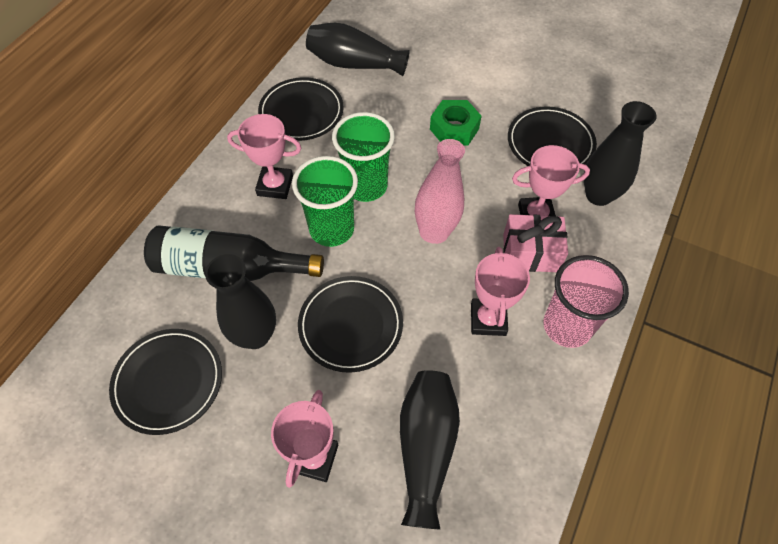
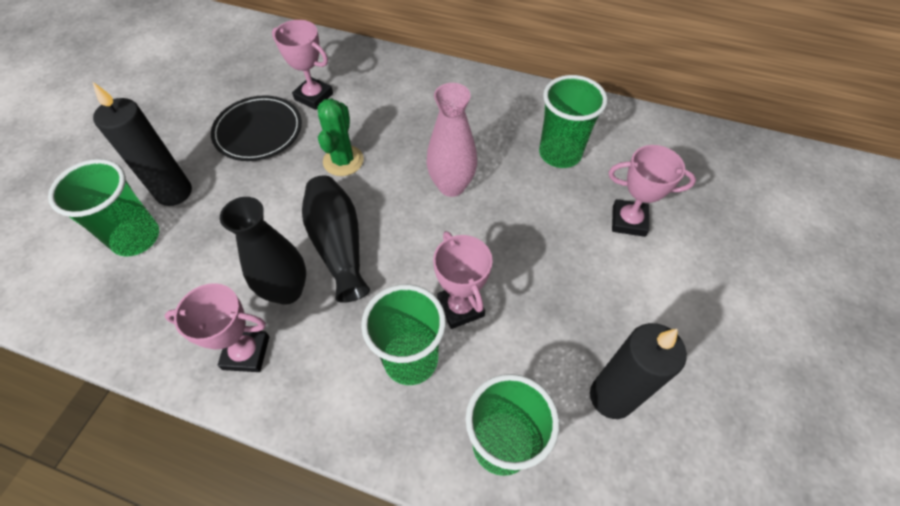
black bottle: 1 -> 0
black candle: 0 -> 2
black plate: 4 -> 1
black vase: 4 -> 2
green cactus: 0 -> 1
green cup: 2 -> 4
green nut: 1 -> 0
pink cup: 1 -> 0
pink gift: 1 -> 0

